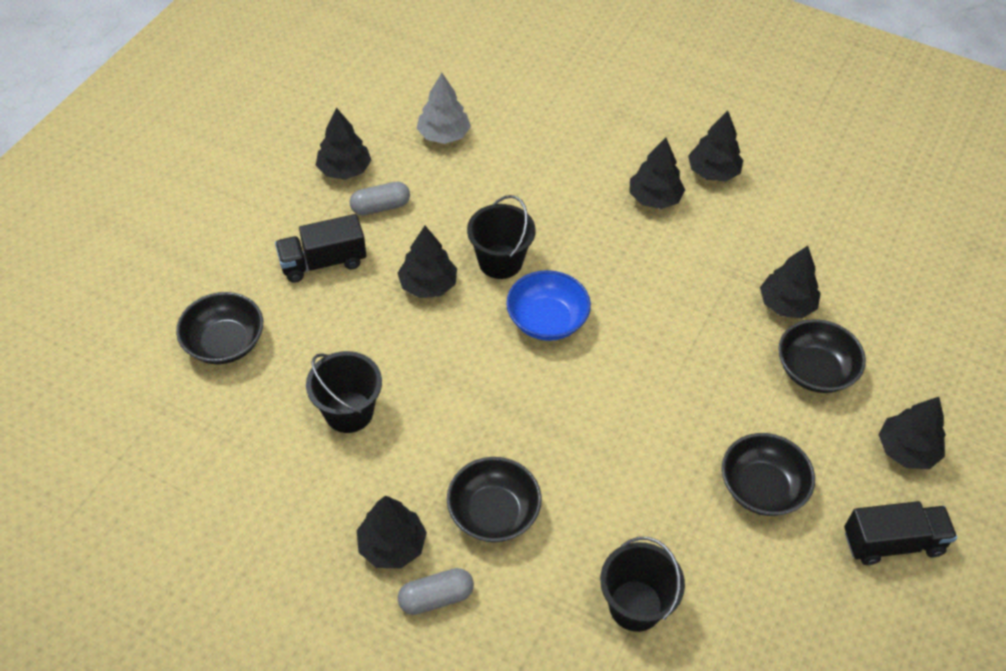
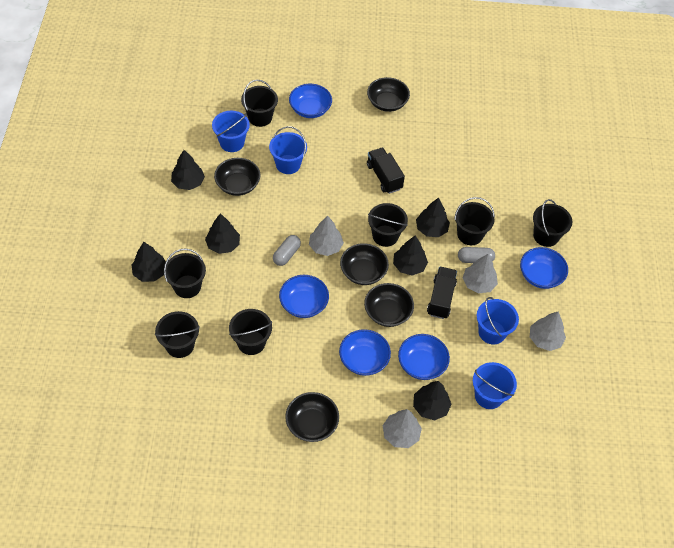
black bowl: 4 -> 5
black bucket: 3 -> 7
black tree: 7 -> 6
blue bowl: 1 -> 5
blue bucket: 0 -> 4
grey tree: 1 -> 4

